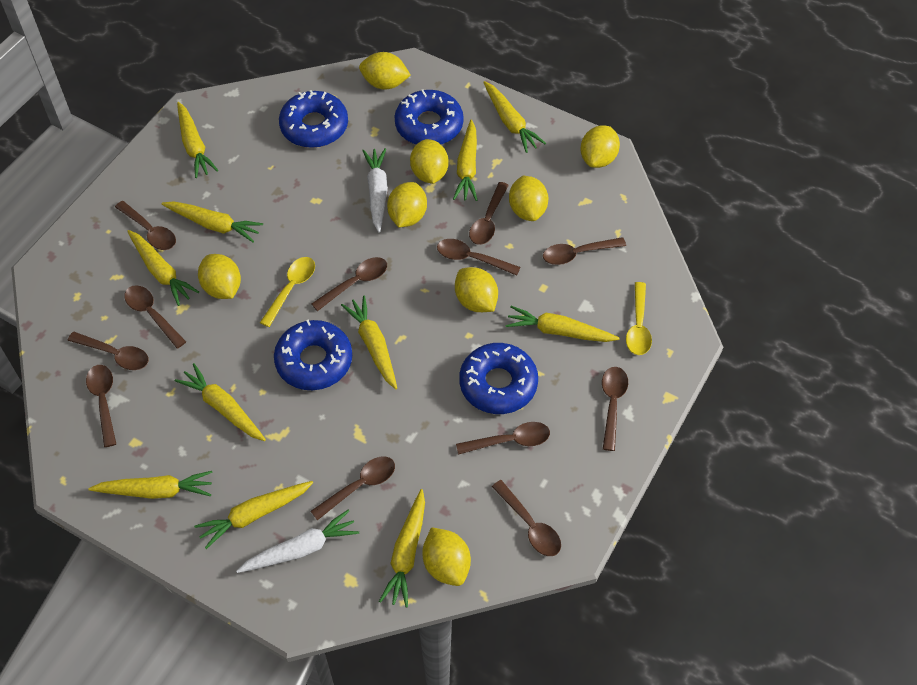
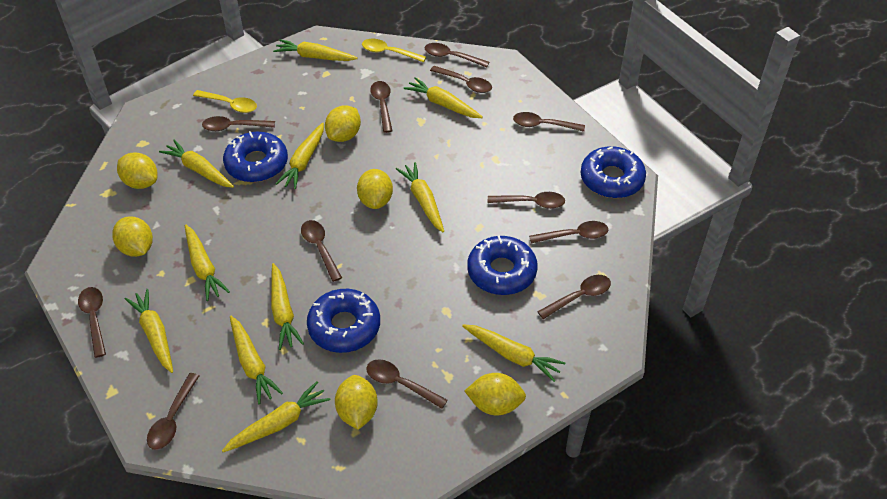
white carrot: 2 -> 0
yellow lemon: 8 -> 6

